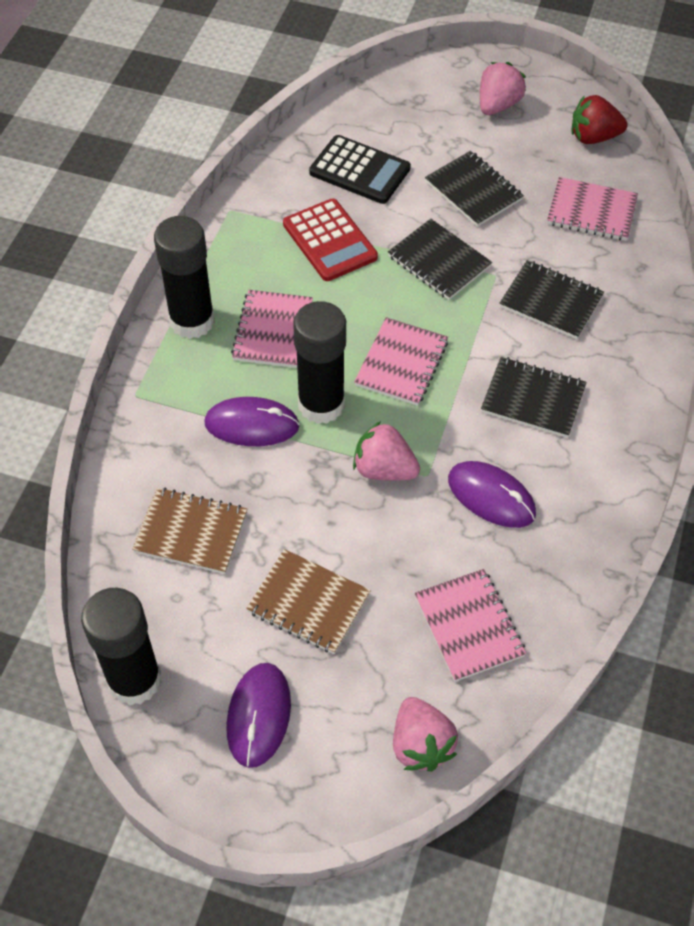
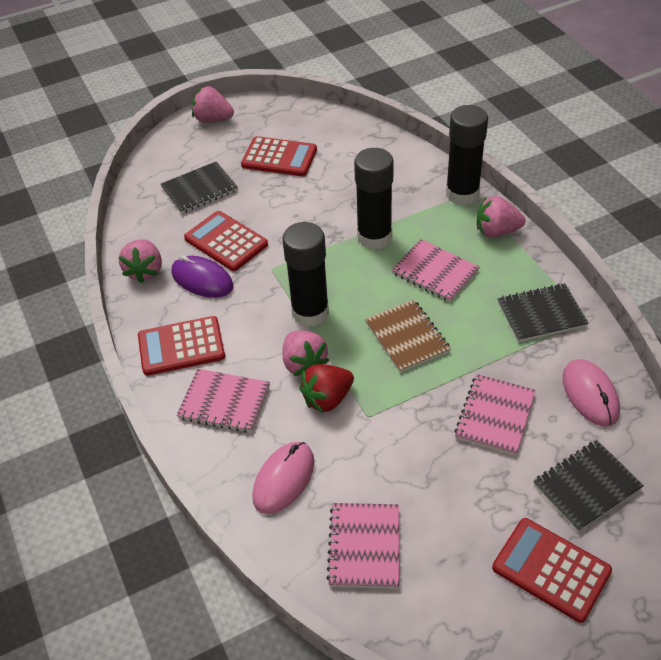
black calculator: 1 -> 0
black notebook: 4 -> 3
brown notebook: 2 -> 1
pink mouse: 0 -> 2
pink strawberry: 3 -> 4
purple mouse: 3 -> 1
red calculator: 1 -> 4

